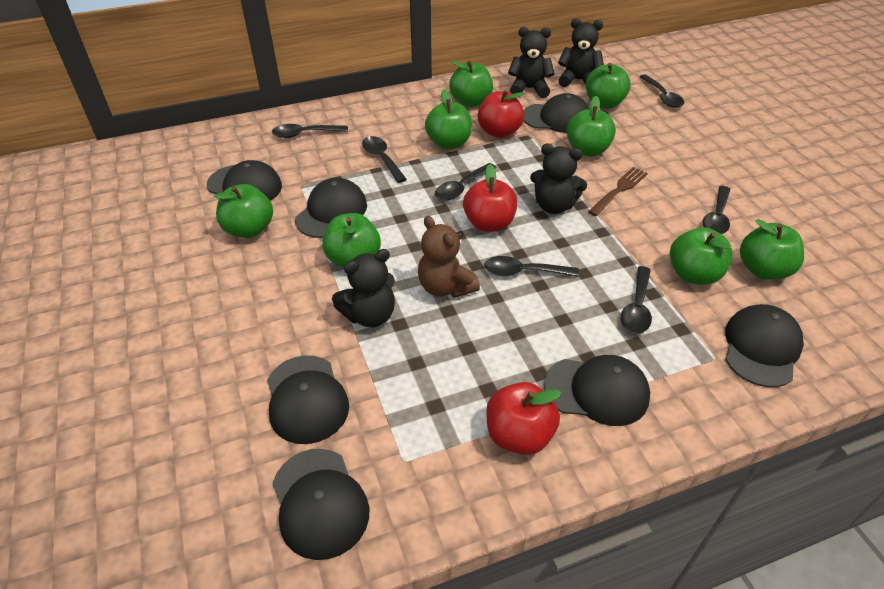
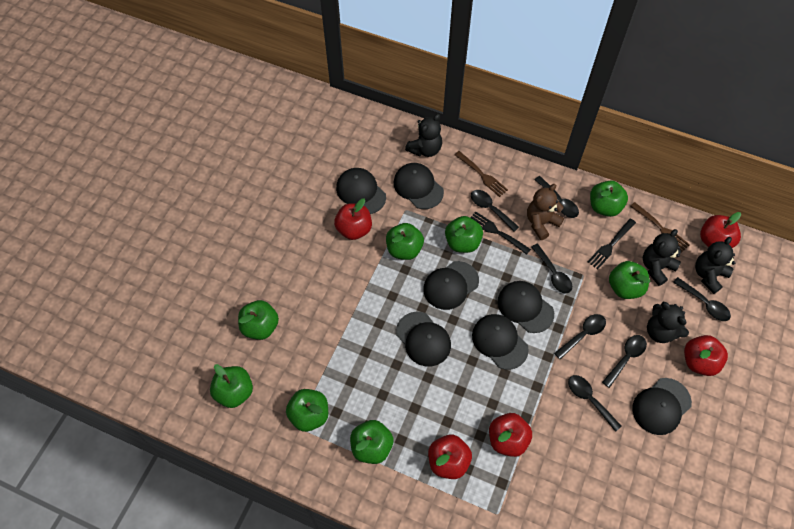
black fork: 0 -> 2
brown fork: 1 -> 2
red apple: 3 -> 5

